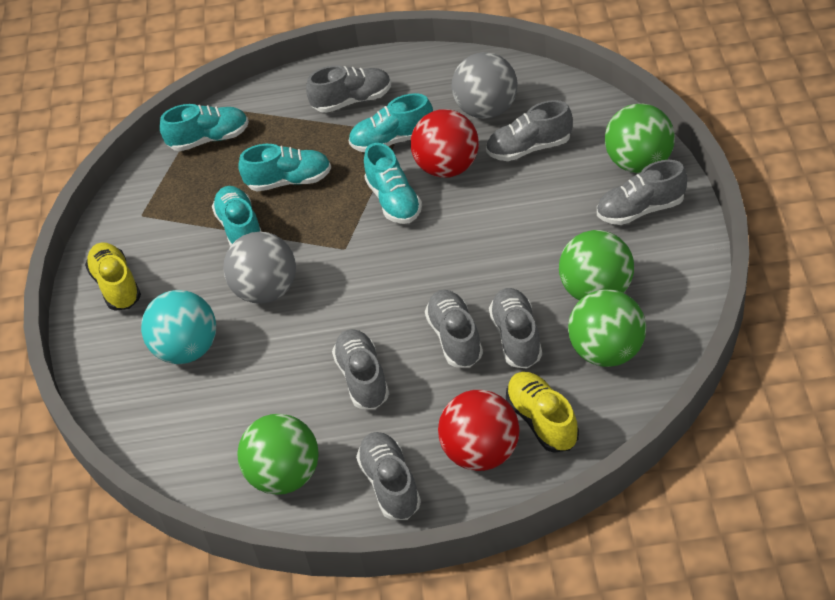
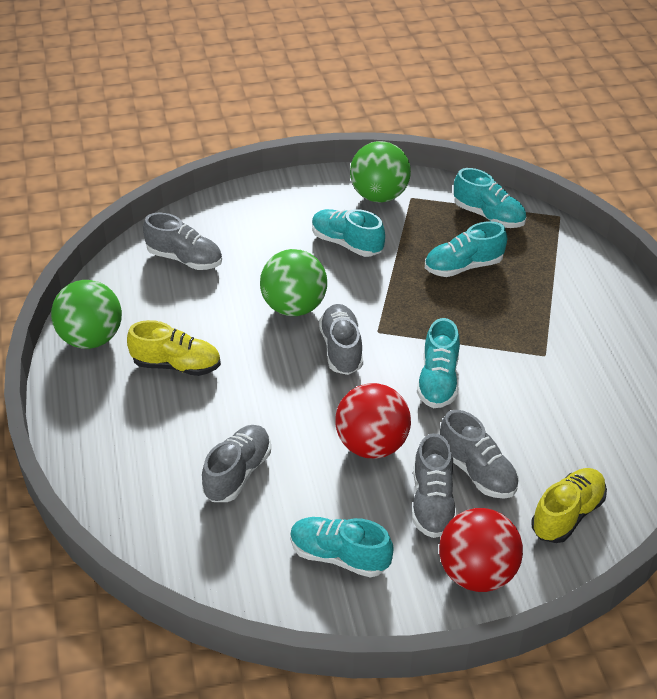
green ball: 4 -> 3
grey ball: 2 -> 0
grey shoe: 7 -> 5
turquoise ball: 1 -> 0

